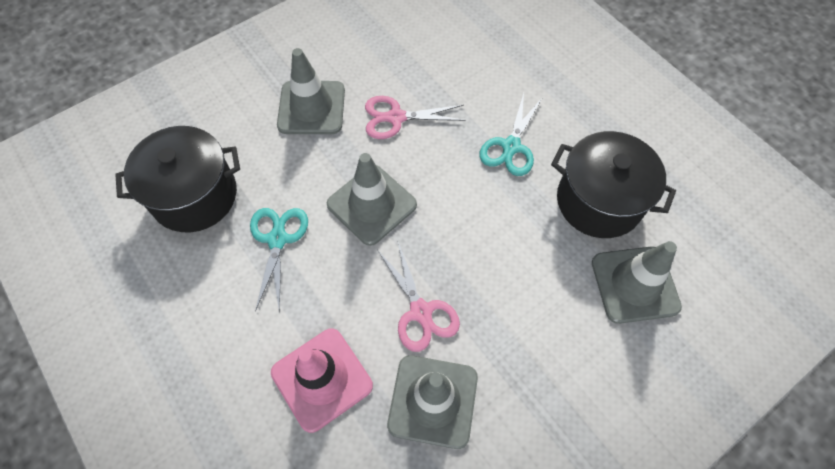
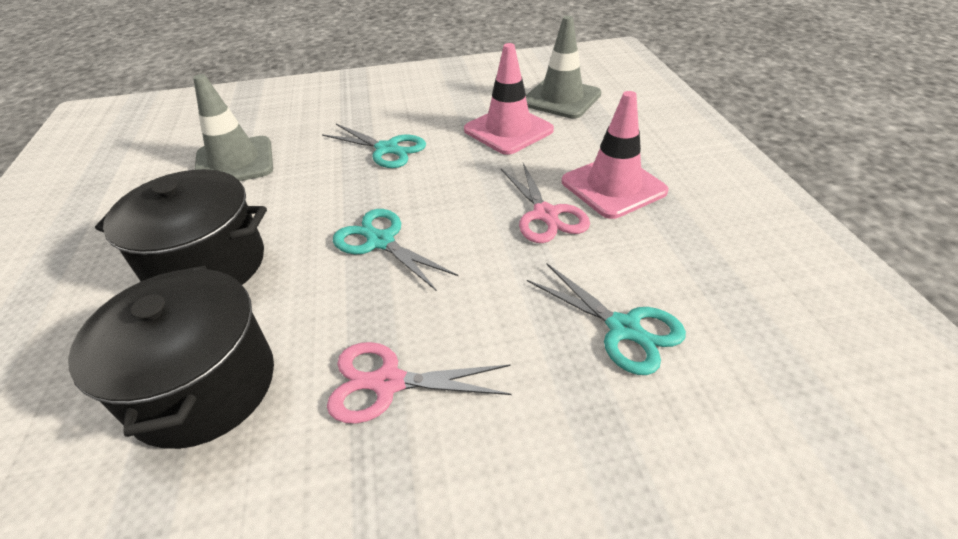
grey traffic cone: 4 -> 2
pink traffic cone: 1 -> 2
turquoise scissors: 2 -> 3

